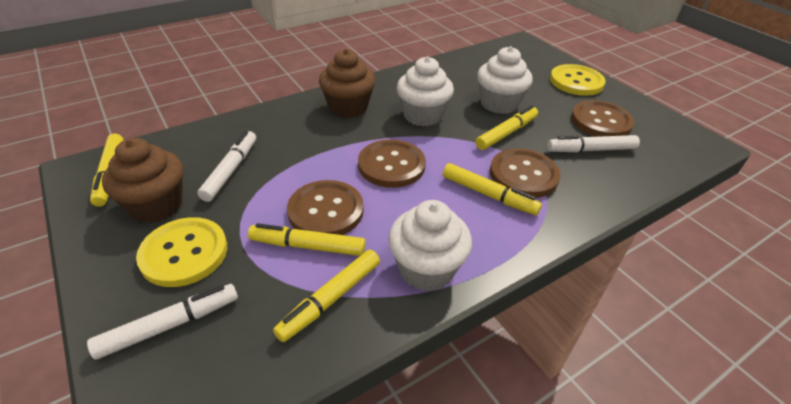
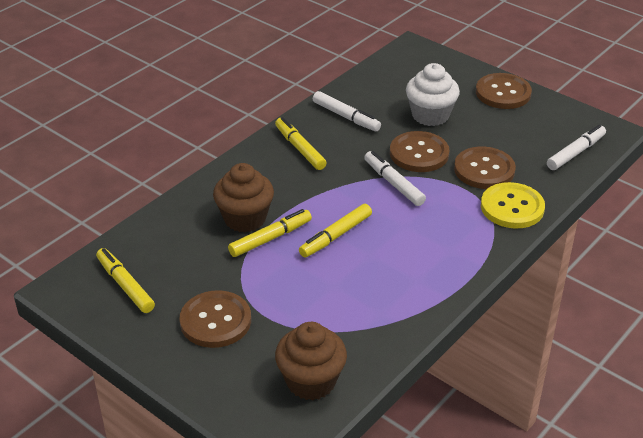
white cupcake: 3 -> 1
yellow button: 2 -> 1
yellow marker: 5 -> 4

